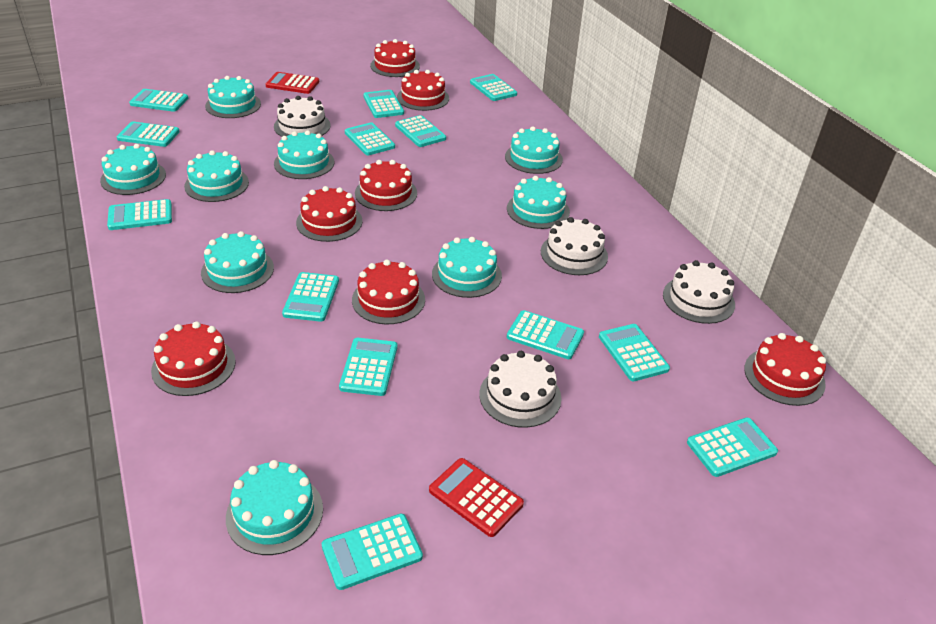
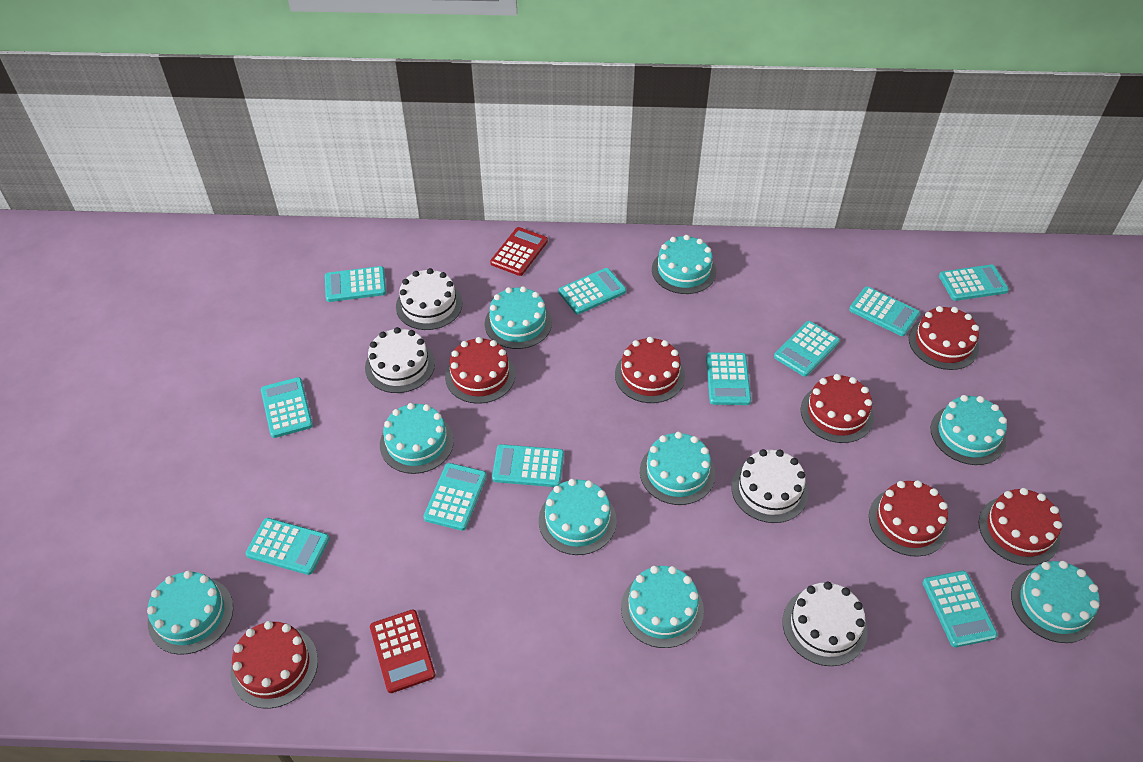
turquoise calculator: 13 -> 11

